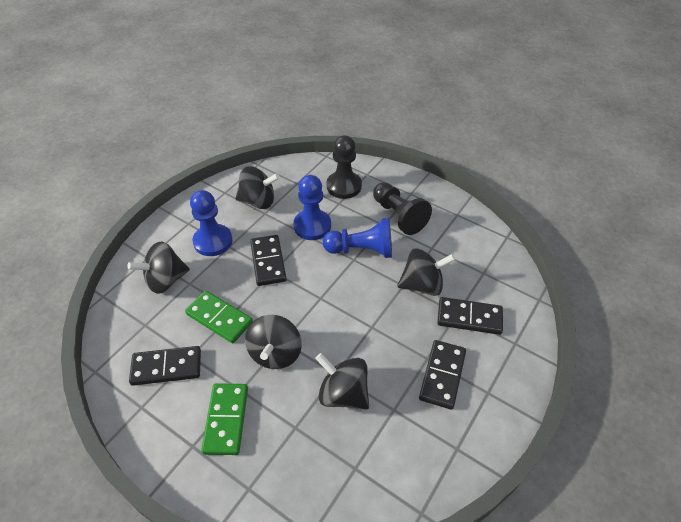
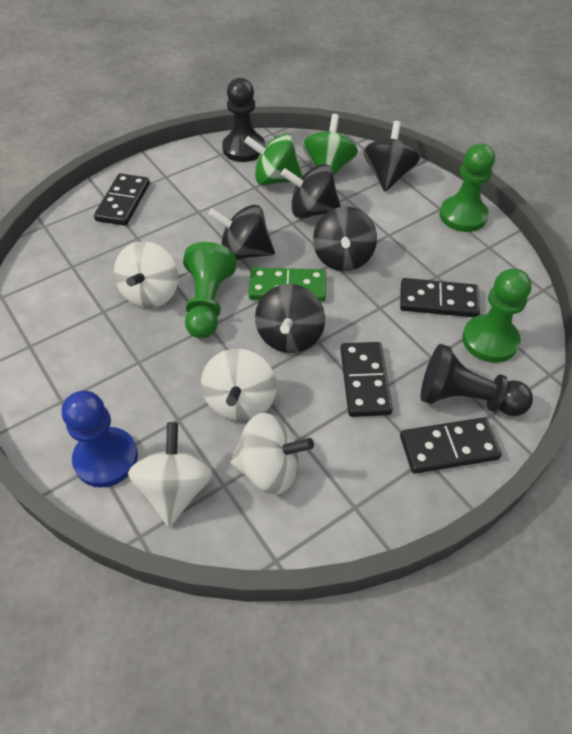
blue pawn: 3 -> 1
green domino: 2 -> 1
green pawn: 0 -> 3
green spinning top: 0 -> 2
white spinning top: 0 -> 4

